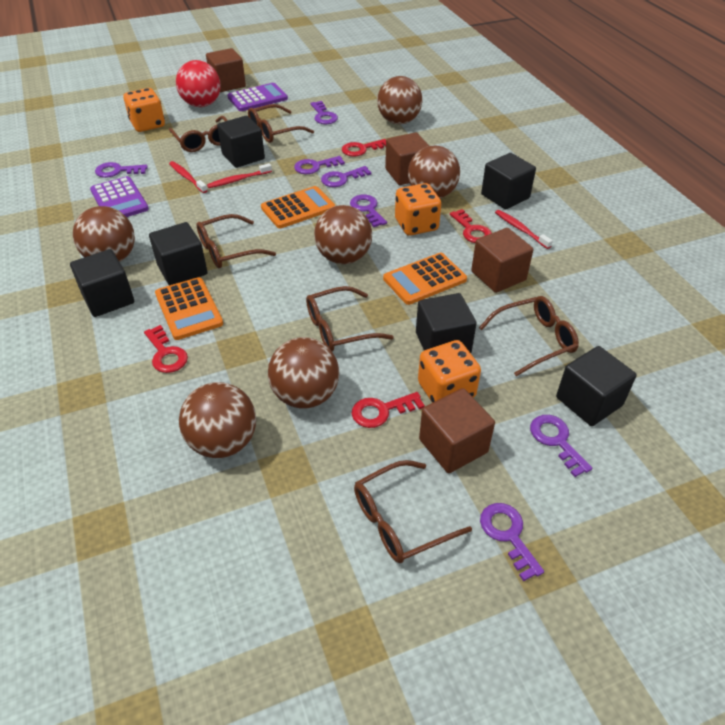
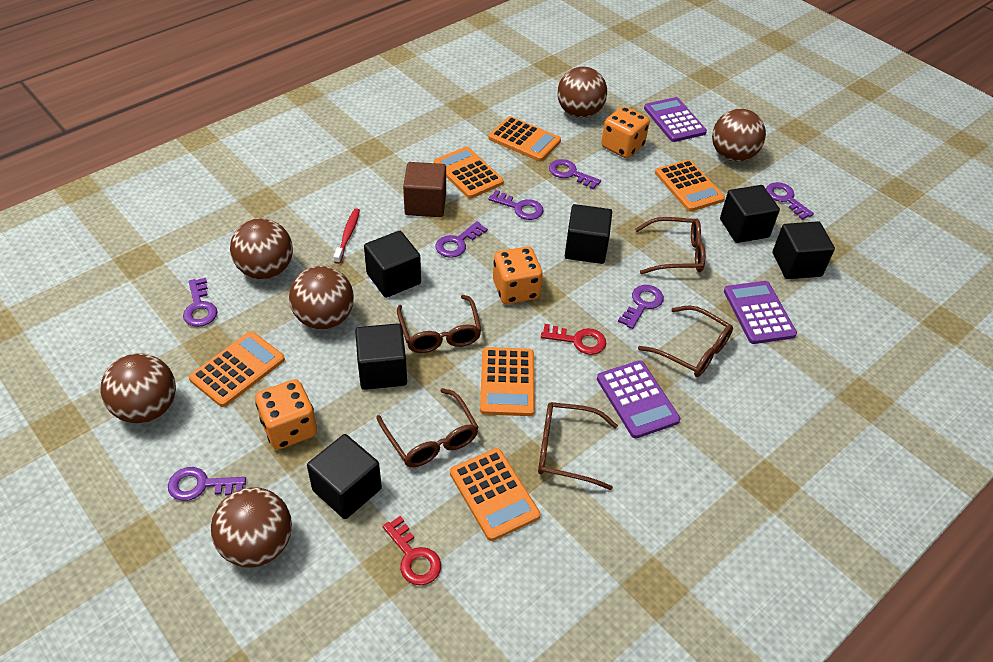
brown cube: 4 -> 1
brown glasses: 6 -> 5
orange calculator: 3 -> 6
purple calculator: 2 -> 3
red ball: 1 -> 0
red key: 4 -> 2
red toothbrush: 3 -> 1

